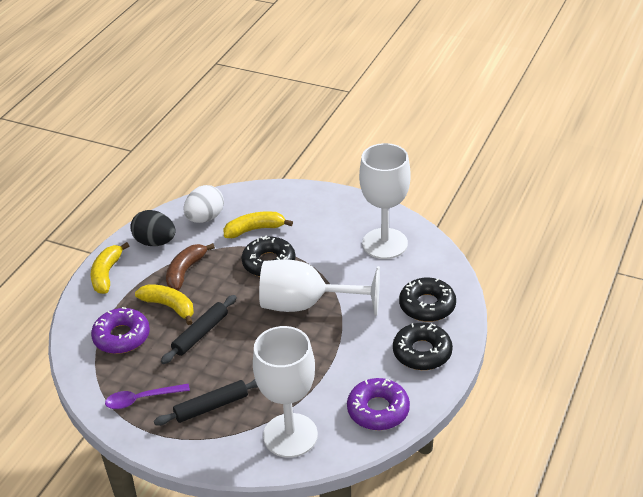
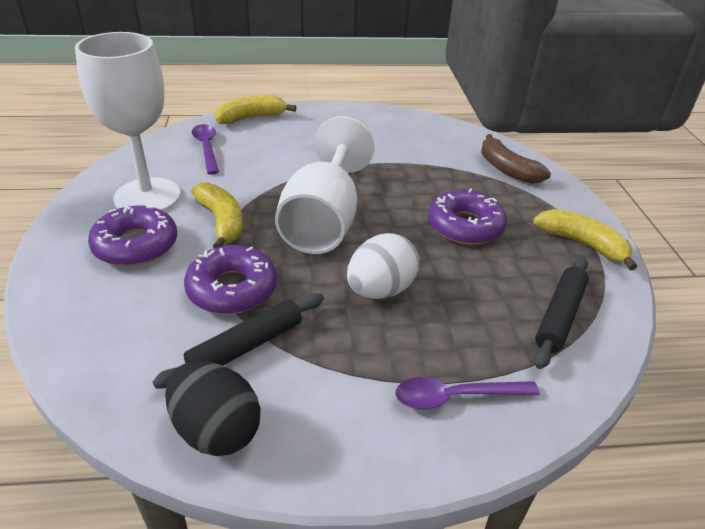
black donut: 3 -> 0
purple donut: 2 -> 3
purple spoon: 1 -> 2
white goblet: 3 -> 2

